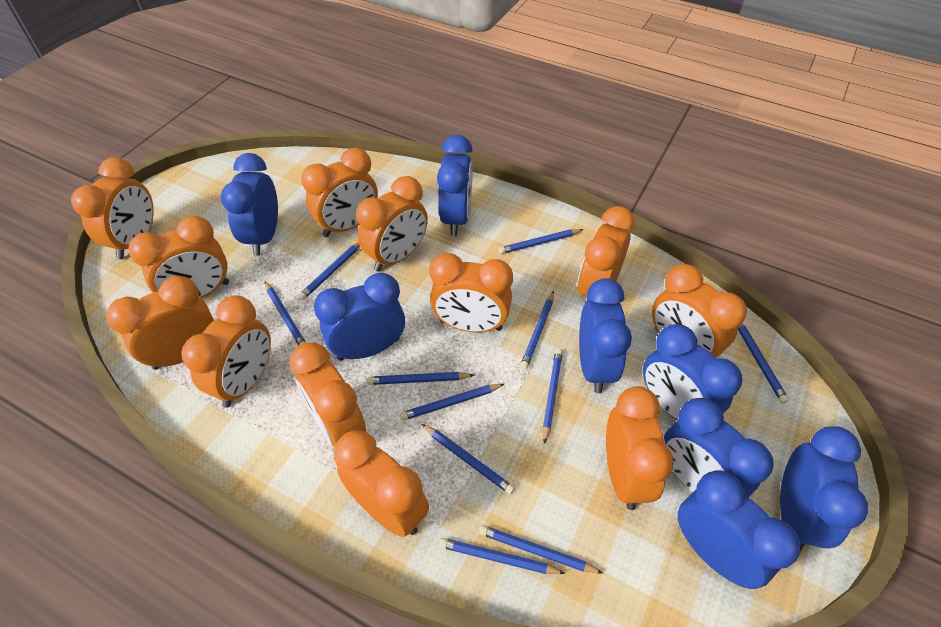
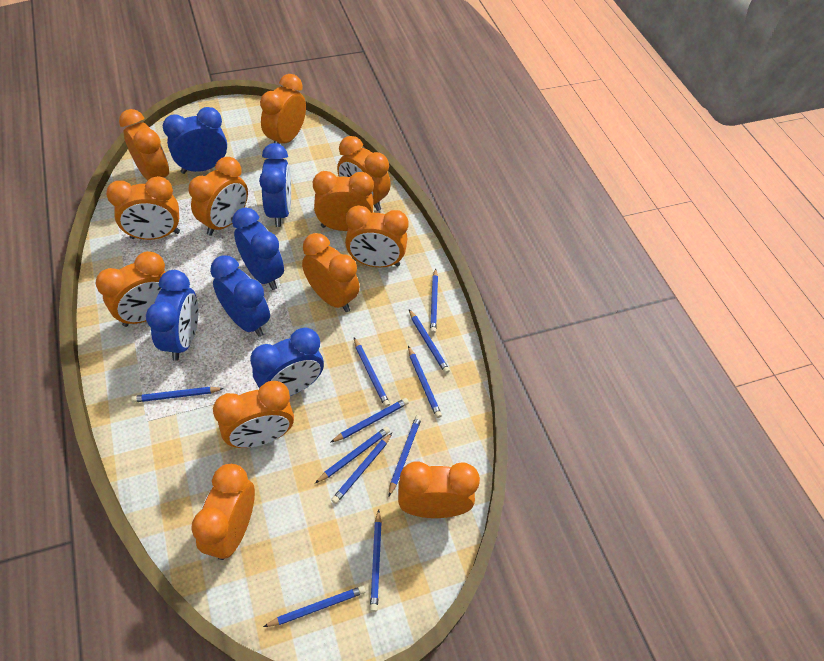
blue clock: 8 -> 6

